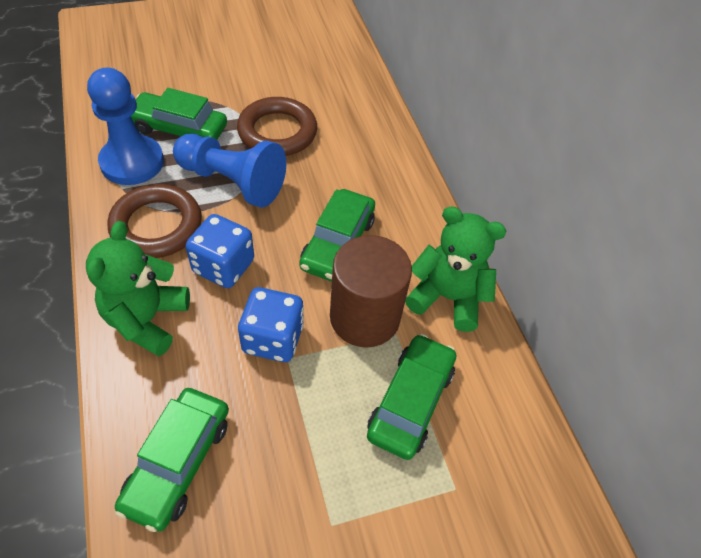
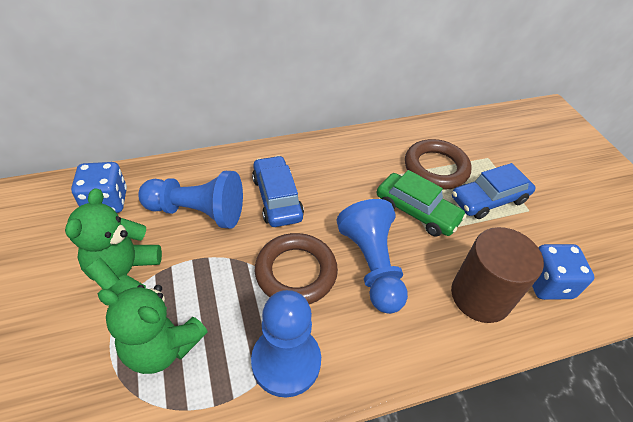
blue car: 0 -> 2
blue pawn: 2 -> 3
green car: 4 -> 1

